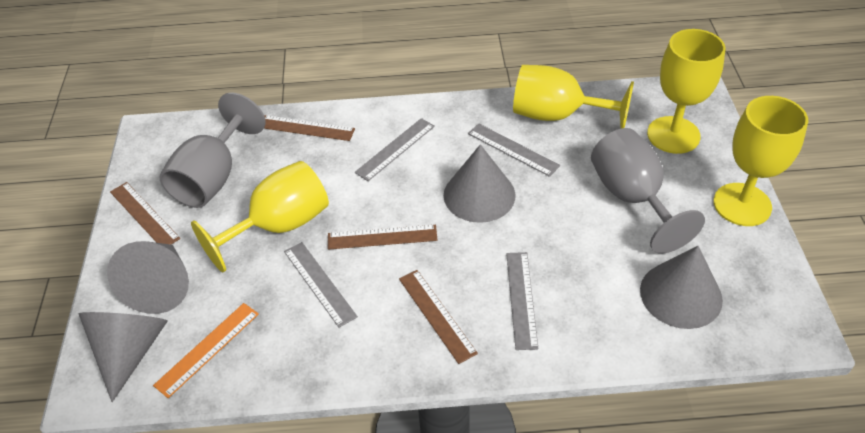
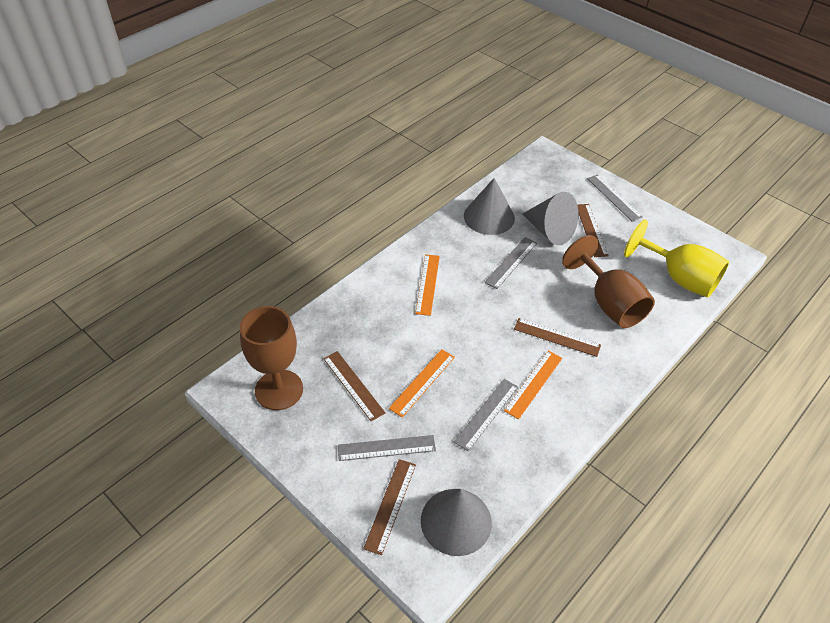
brown goblet: 0 -> 2
grey cone: 4 -> 3
grey goblet: 2 -> 0
orange ruler: 1 -> 3
yellow goblet: 4 -> 1

